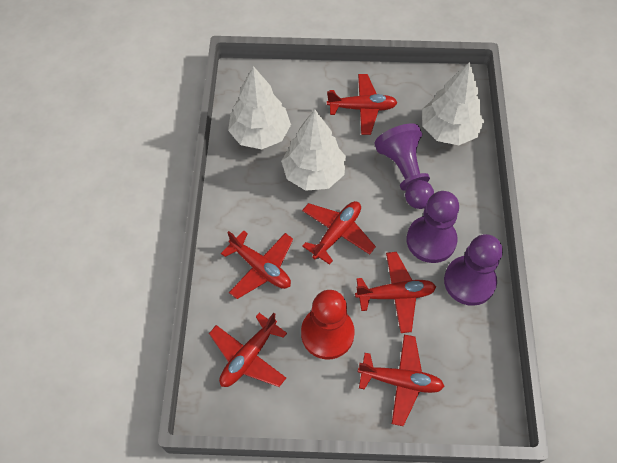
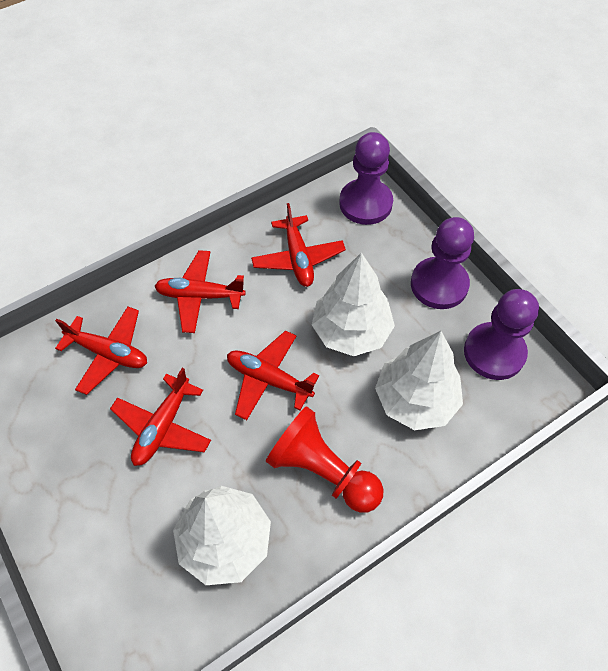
red plane: 6 -> 5

